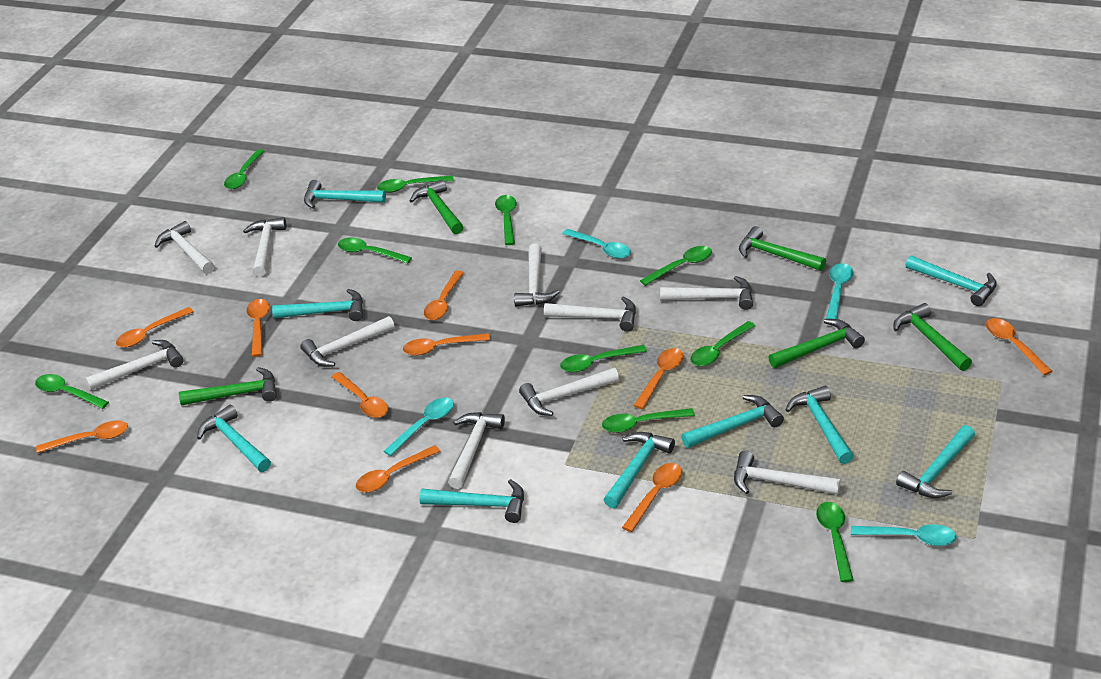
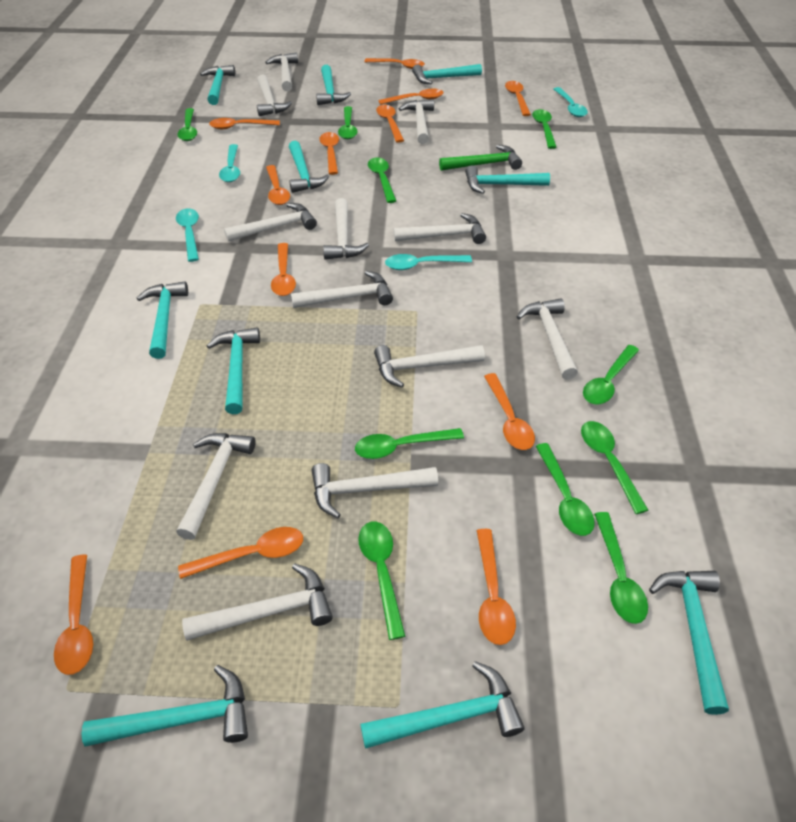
green hammer: 5 -> 1
orange spoon: 10 -> 12
turquoise hammer: 9 -> 10
white hammer: 10 -> 12

